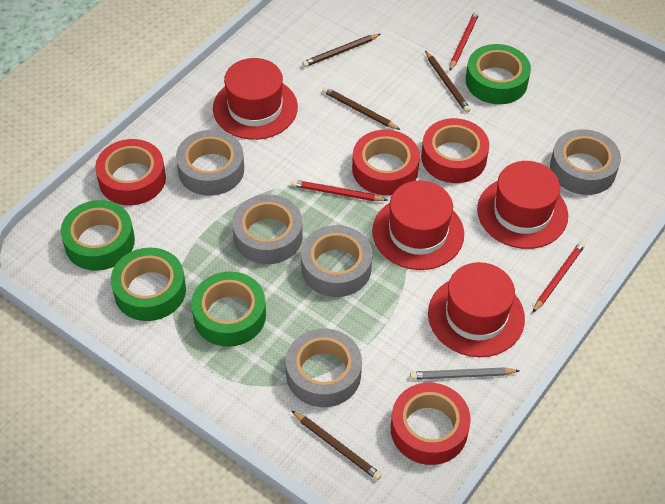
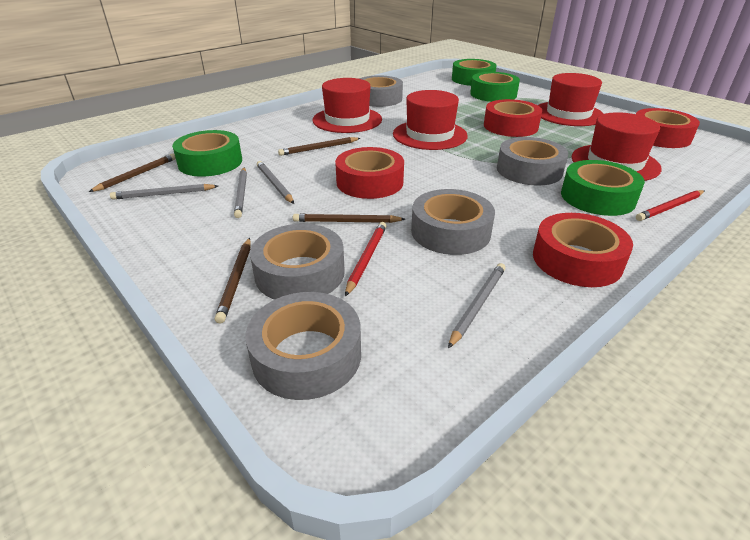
grey pencil: 1 -> 4
red pencil: 3 -> 2

